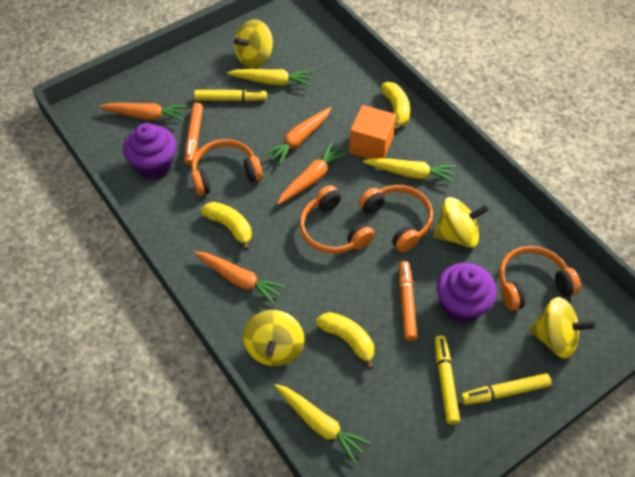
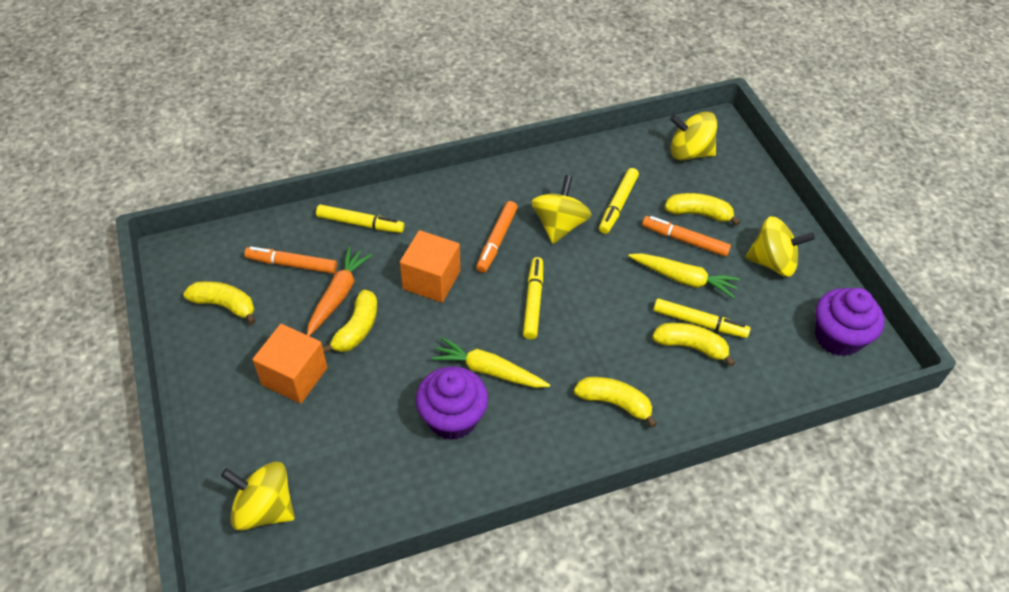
orange carrot: 4 -> 1
orange cube: 1 -> 2
orange headphones: 4 -> 0
orange marker: 2 -> 3
yellow banana: 3 -> 5
yellow carrot: 3 -> 2
yellow marker: 3 -> 4

